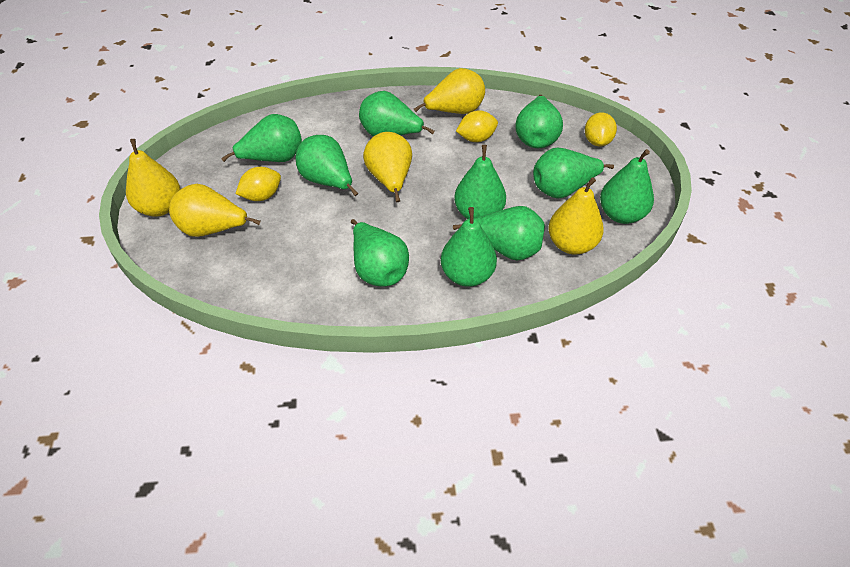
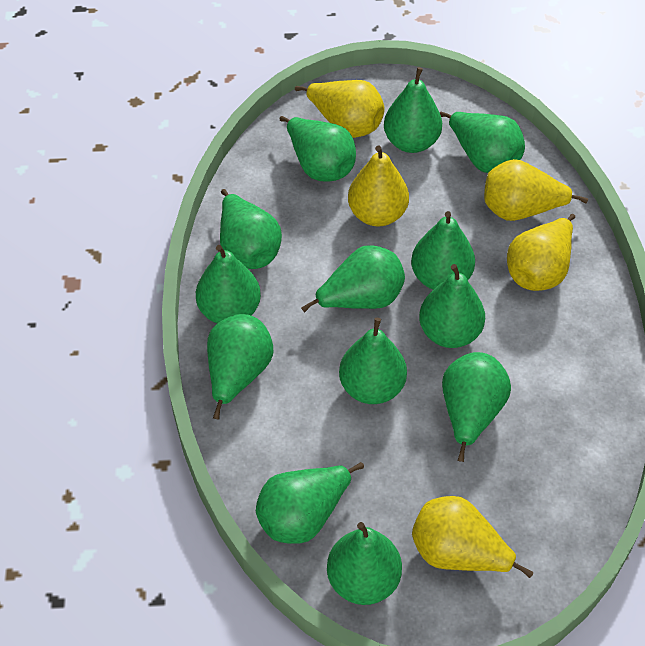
green pear: 10 -> 13
yellow lemon: 3 -> 0

